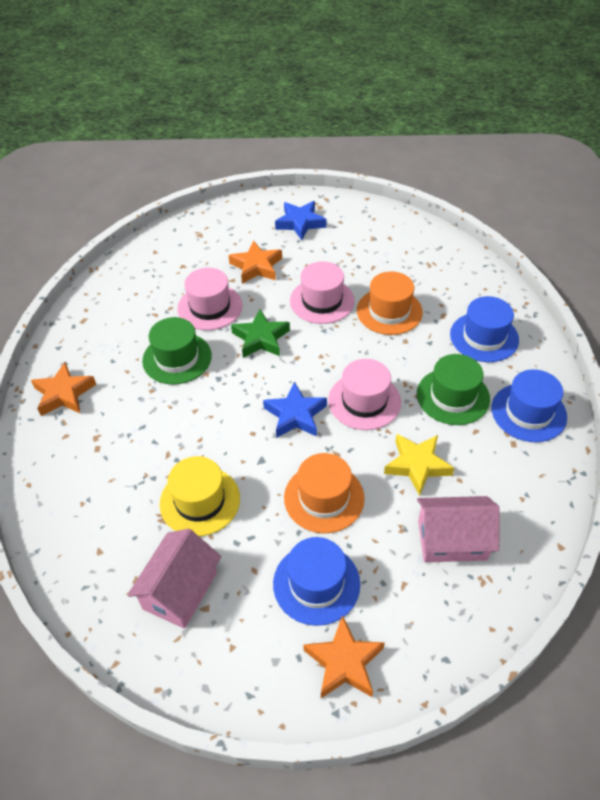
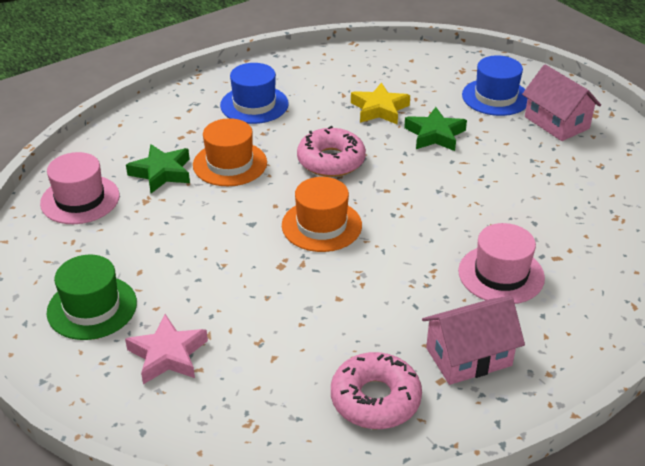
blue hat: 3 -> 2
blue star: 2 -> 0
green hat: 2 -> 1
green star: 1 -> 2
orange star: 3 -> 0
pink donut: 0 -> 2
pink hat: 3 -> 2
pink star: 0 -> 1
yellow hat: 1 -> 0

